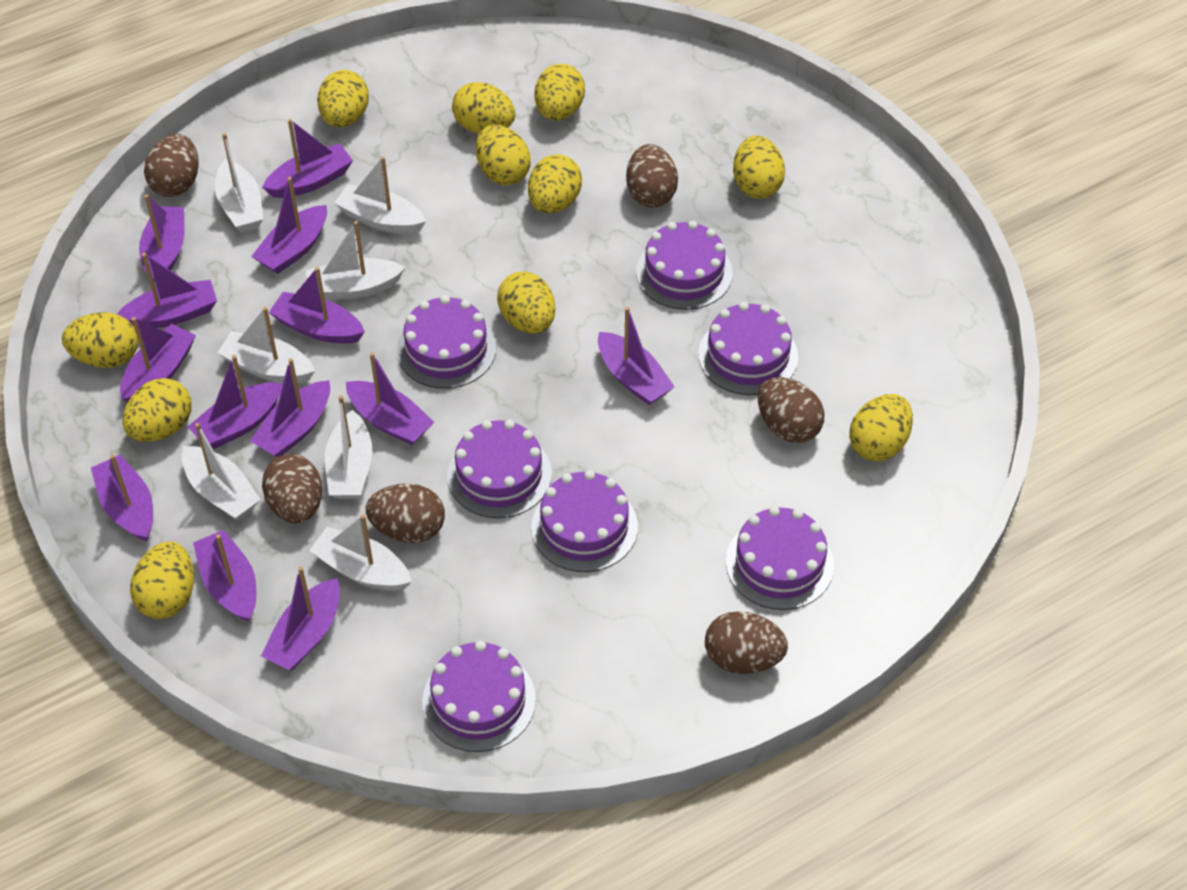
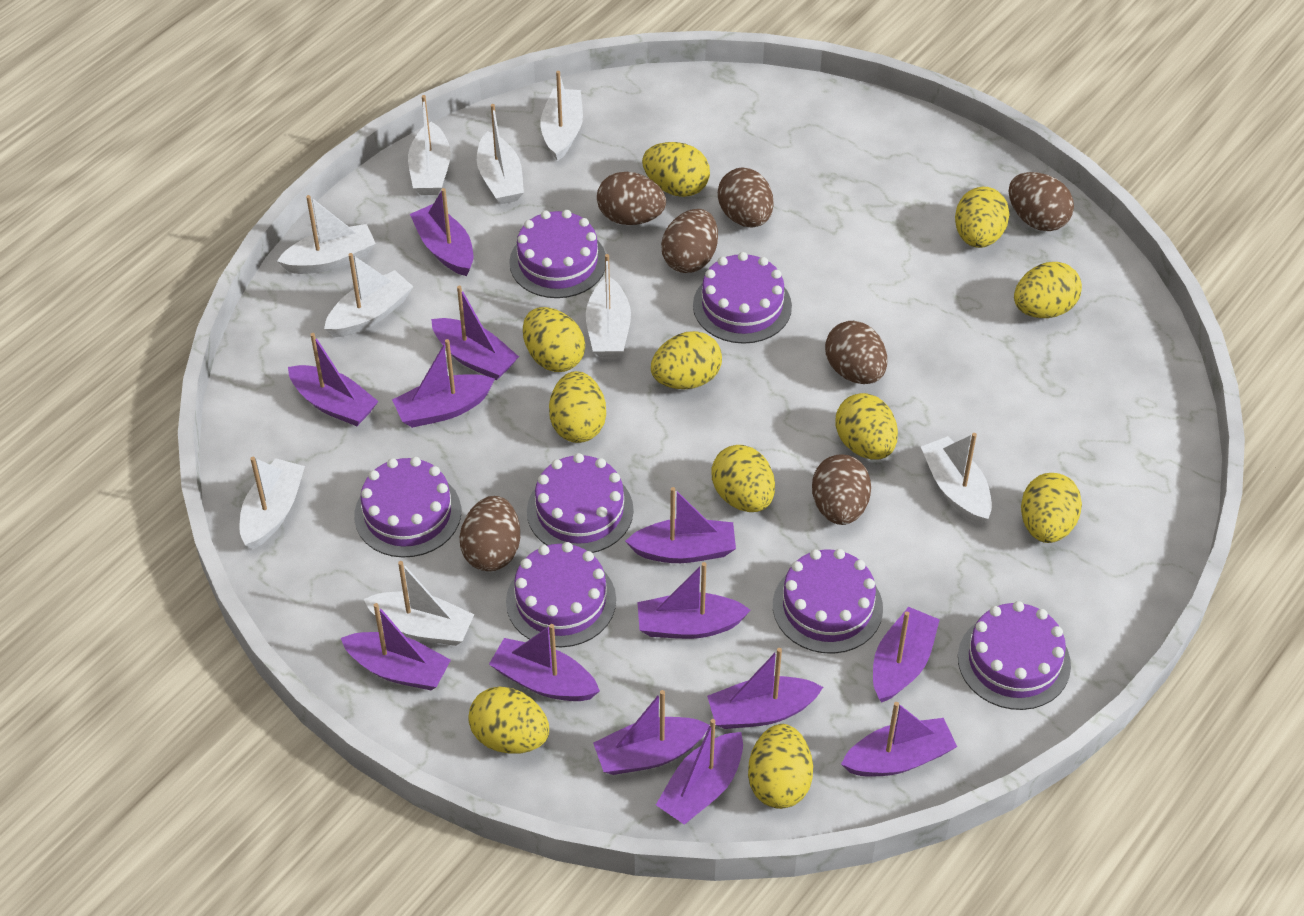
brown egg: 6 -> 7
white boat: 7 -> 9

